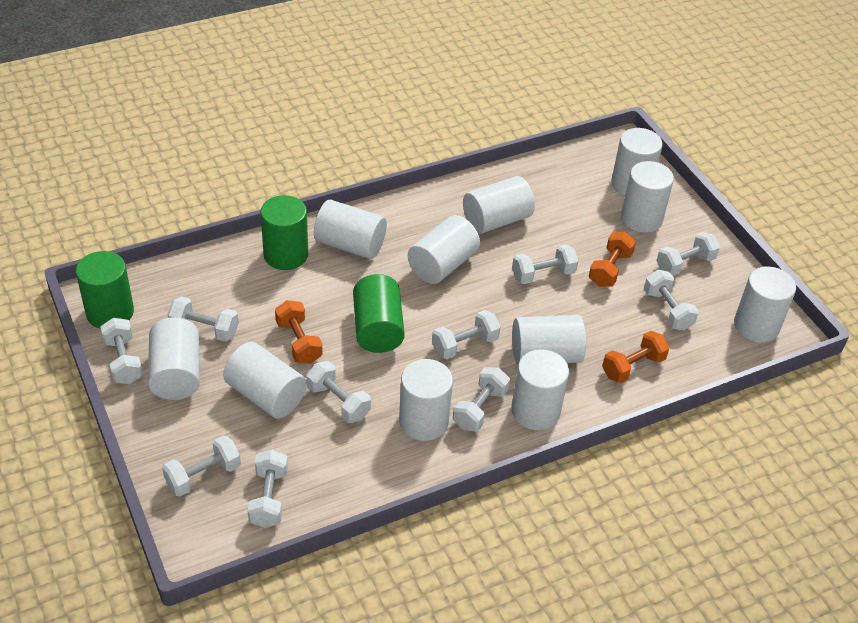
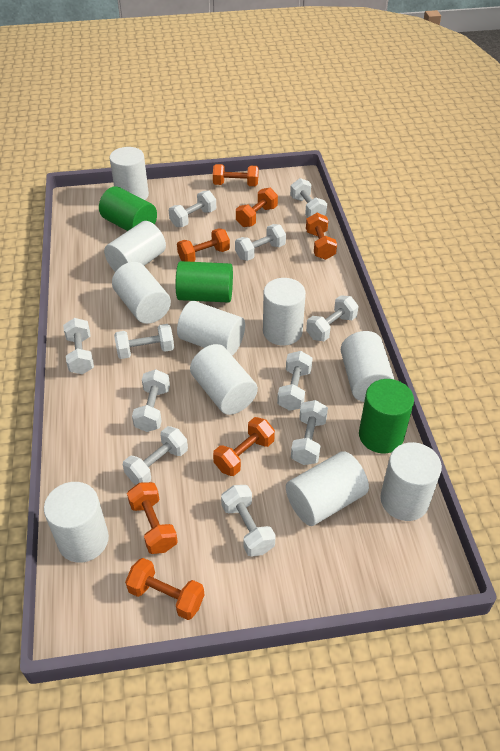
orange dumbbell: 3 -> 7
white cylinder: 11 -> 10
white dumbbell: 10 -> 11

